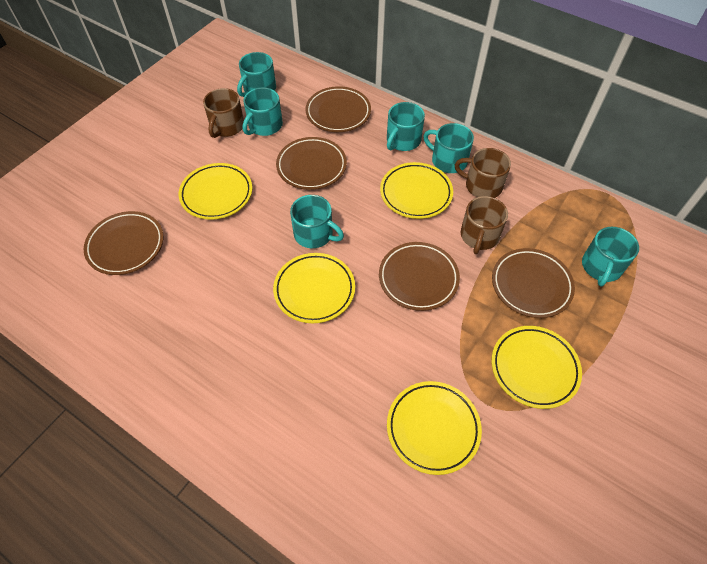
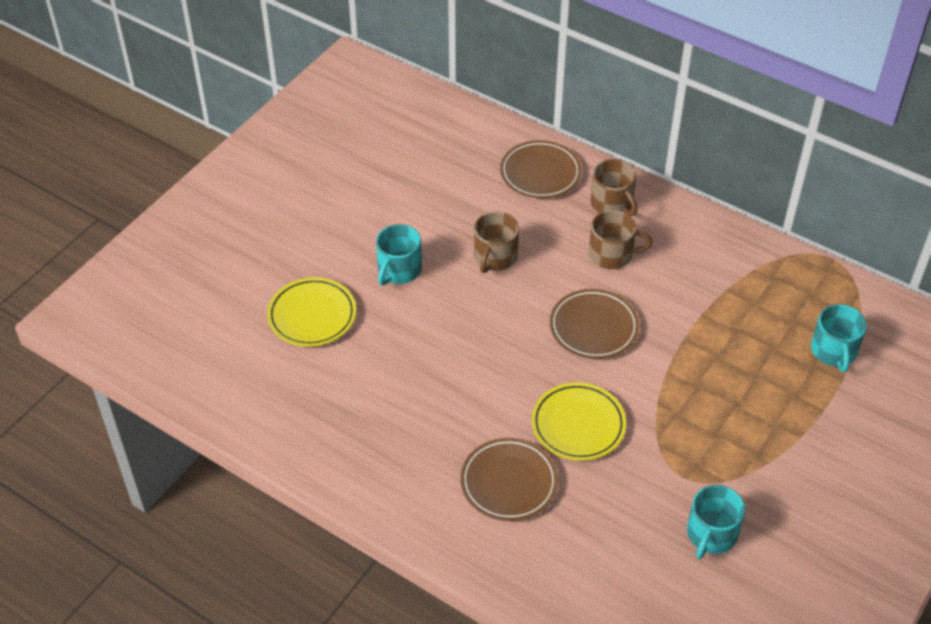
brown plate: 5 -> 3
turquoise mug: 6 -> 3
yellow plate: 5 -> 2

